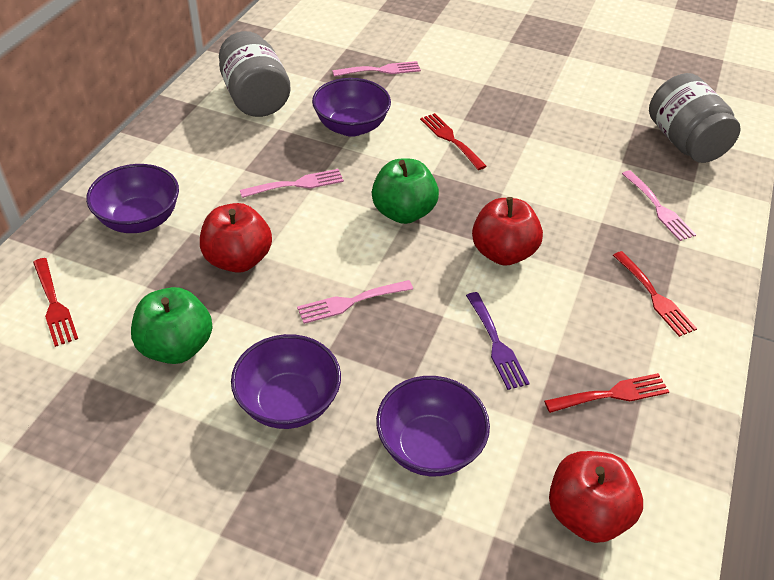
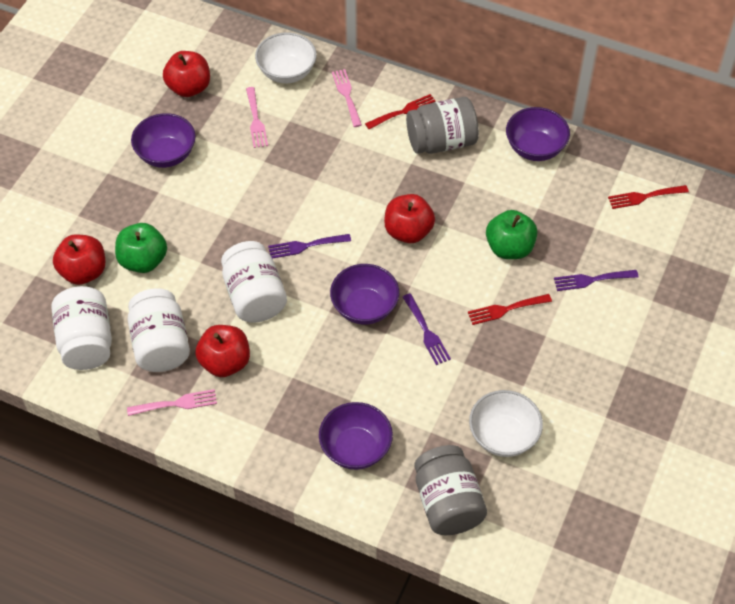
pink fork: 4 -> 3
purple fork: 1 -> 3
red apple: 3 -> 4
red fork: 4 -> 3
white bowl: 0 -> 2
white jar: 0 -> 3

